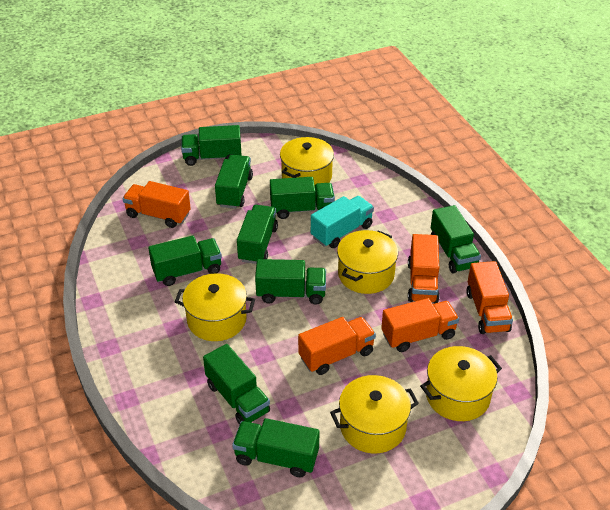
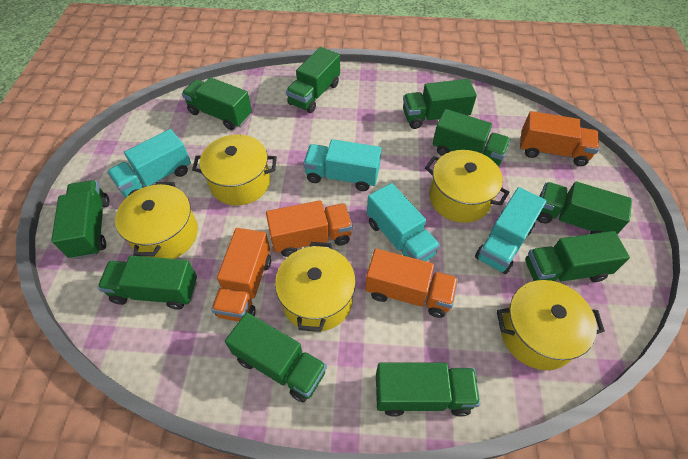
green truck: 9 -> 10
orange truck: 5 -> 4
turquoise truck: 1 -> 4

